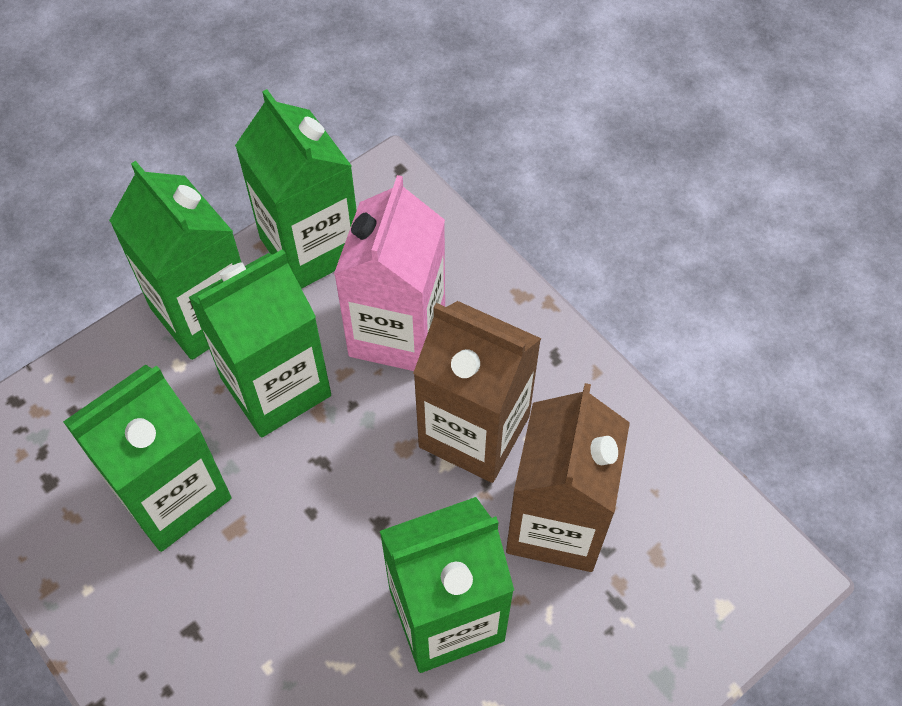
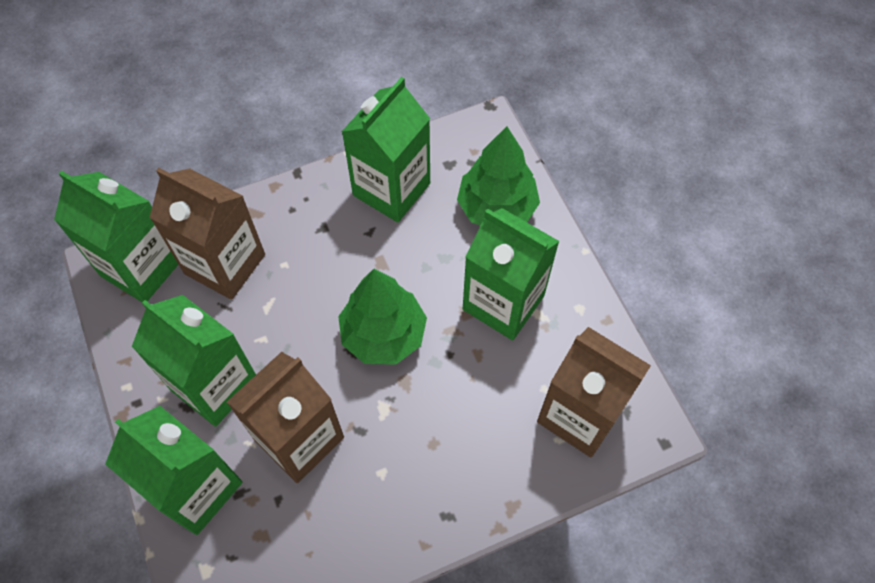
brown carton: 2 -> 3
green tree: 0 -> 2
pink carton: 1 -> 0

